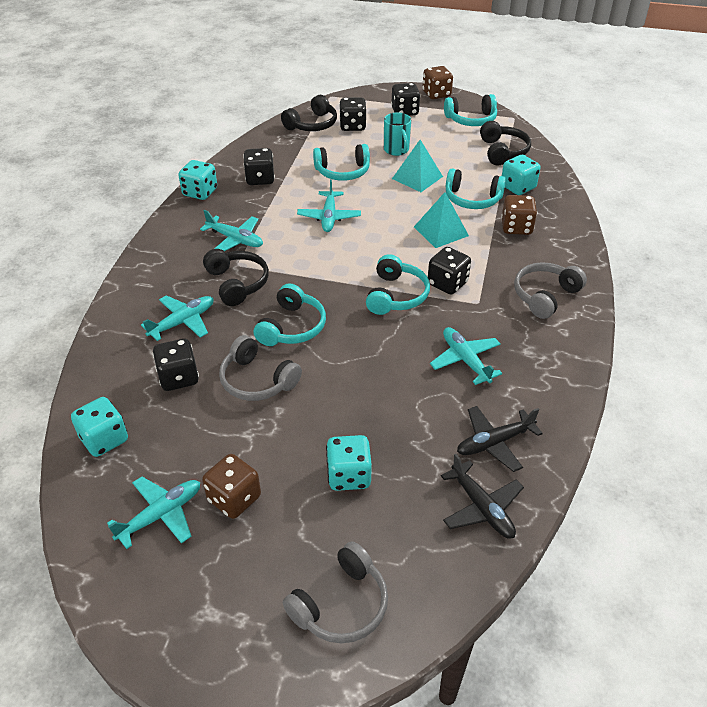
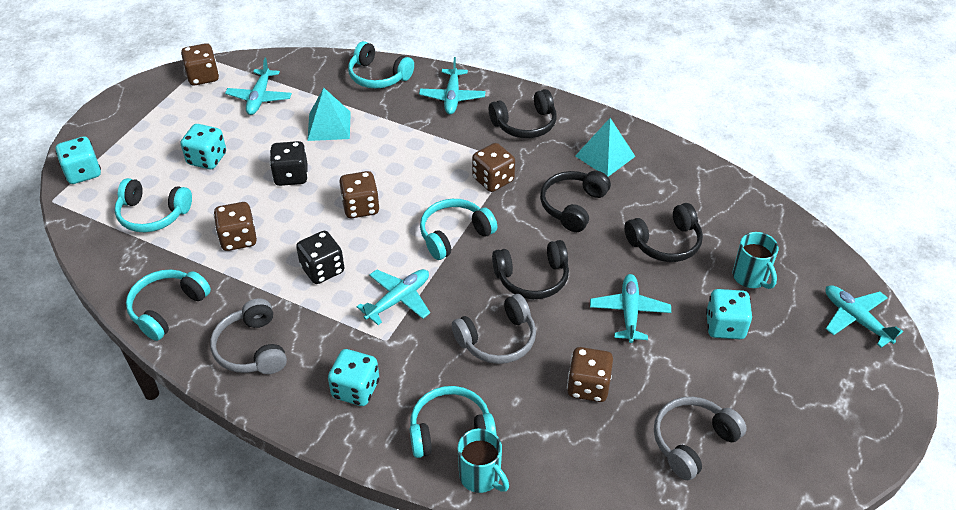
black dice: 5 -> 2
black headphones: 3 -> 4
black plane: 2 -> 0
brown dice: 3 -> 5
turquoise mug: 1 -> 2

